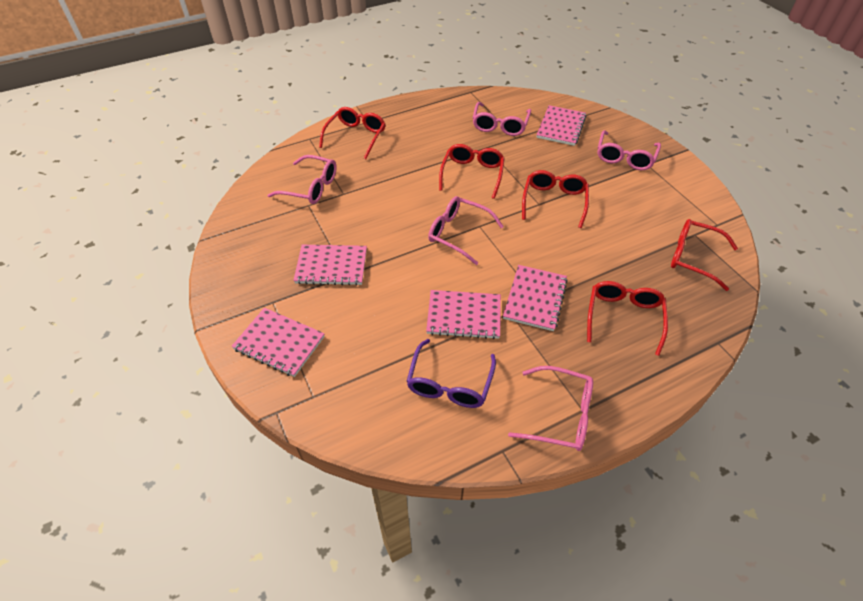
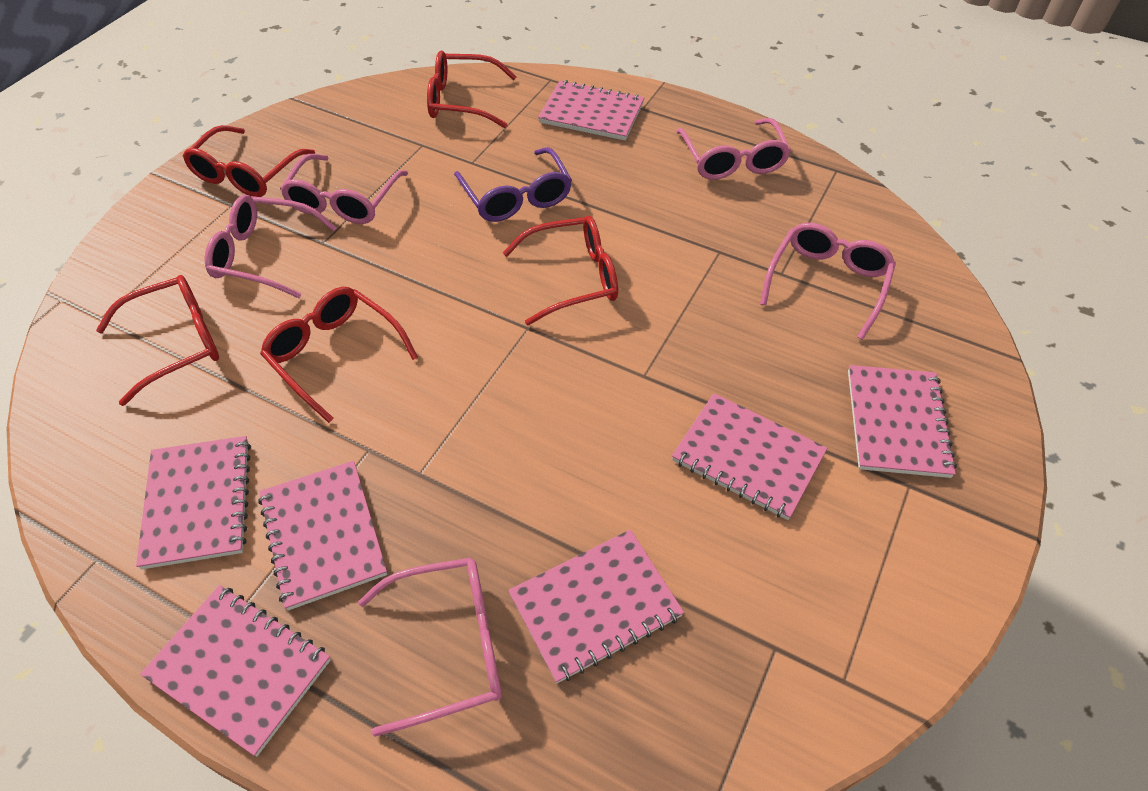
pink notebook: 5 -> 7

